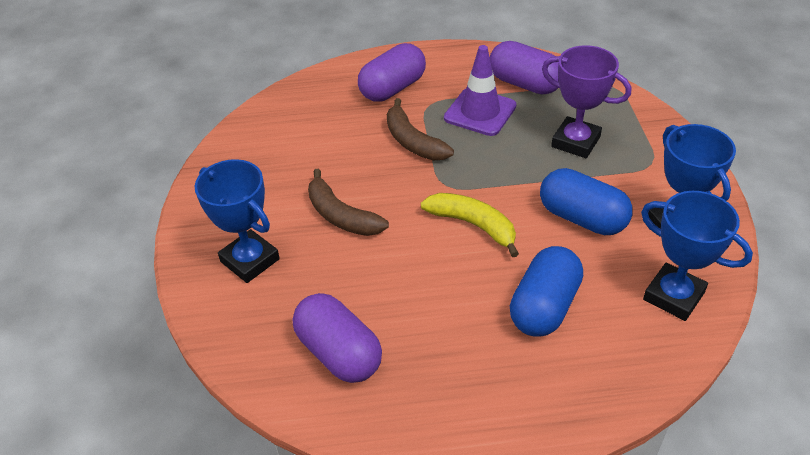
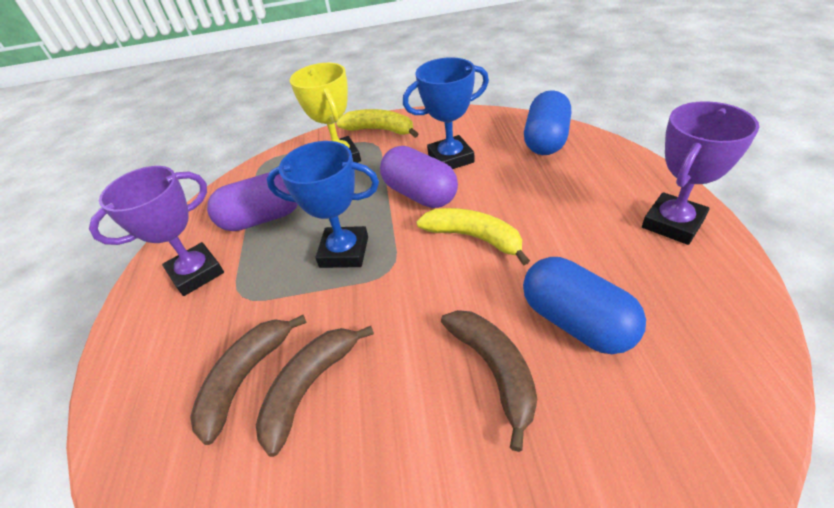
blue trophy: 3 -> 2
brown banana: 2 -> 3
purple capsule: 3 -> 2
purple traffic cone: 1 -> 0
purple trophy: 1 -> 2
yellow banana: 1 -> 2
yellow trophy: 0 -> 1

